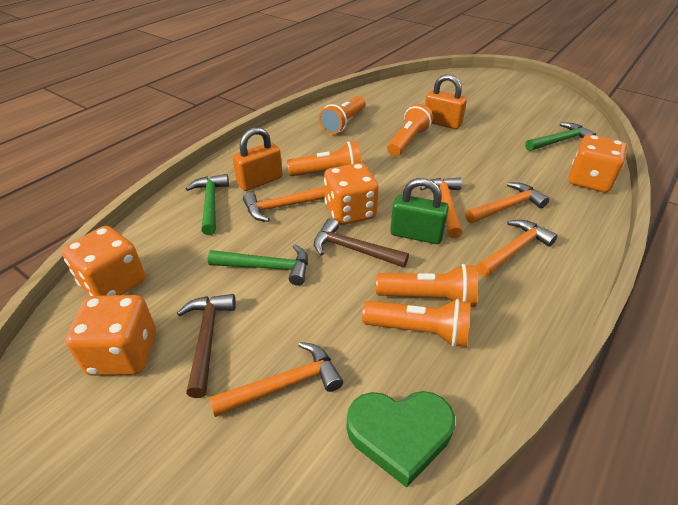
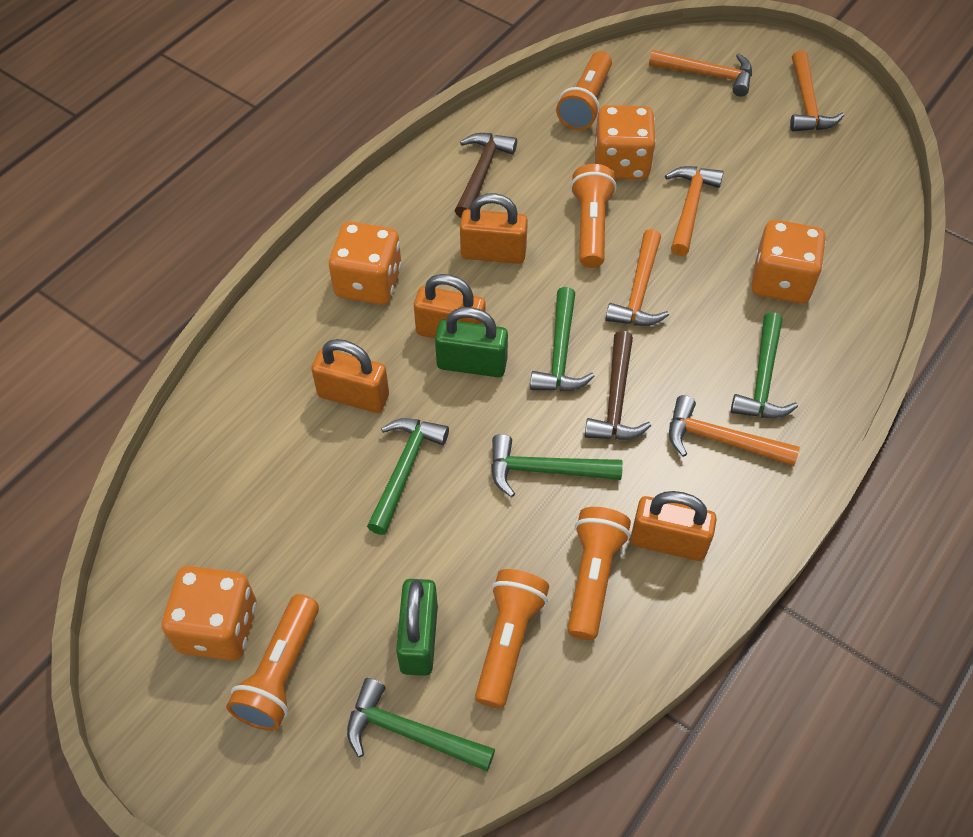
green hammer: 3 -> 5
green heart: 1 -> 0
green padlock: 1 -> 2
orange padlock: 2 -> 4

